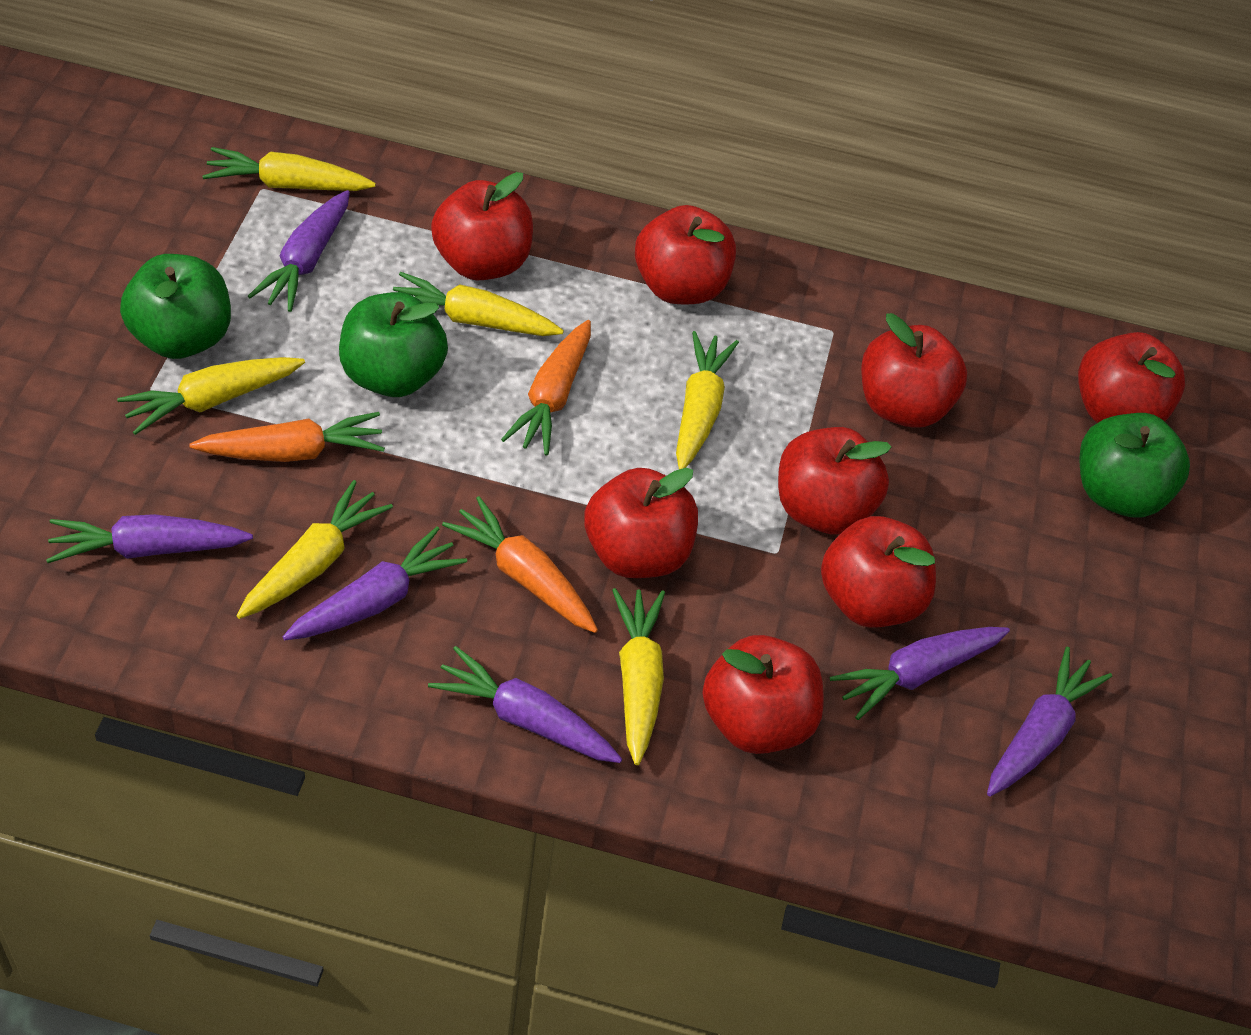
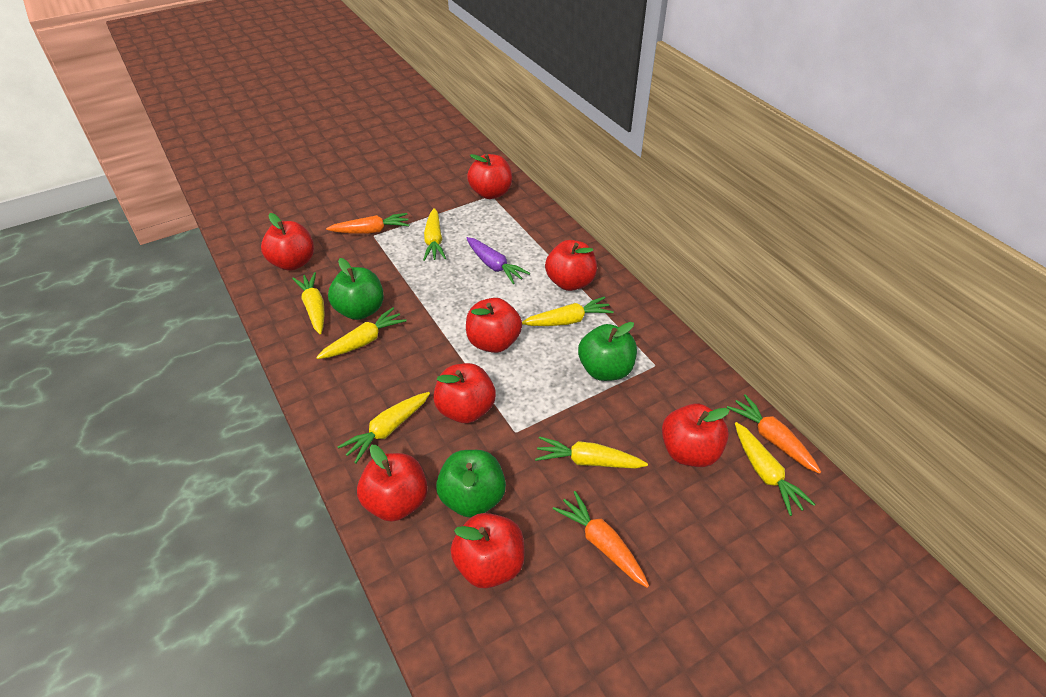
purple carrot: 6 -> 1
yellow carrot: 6 -> 7

